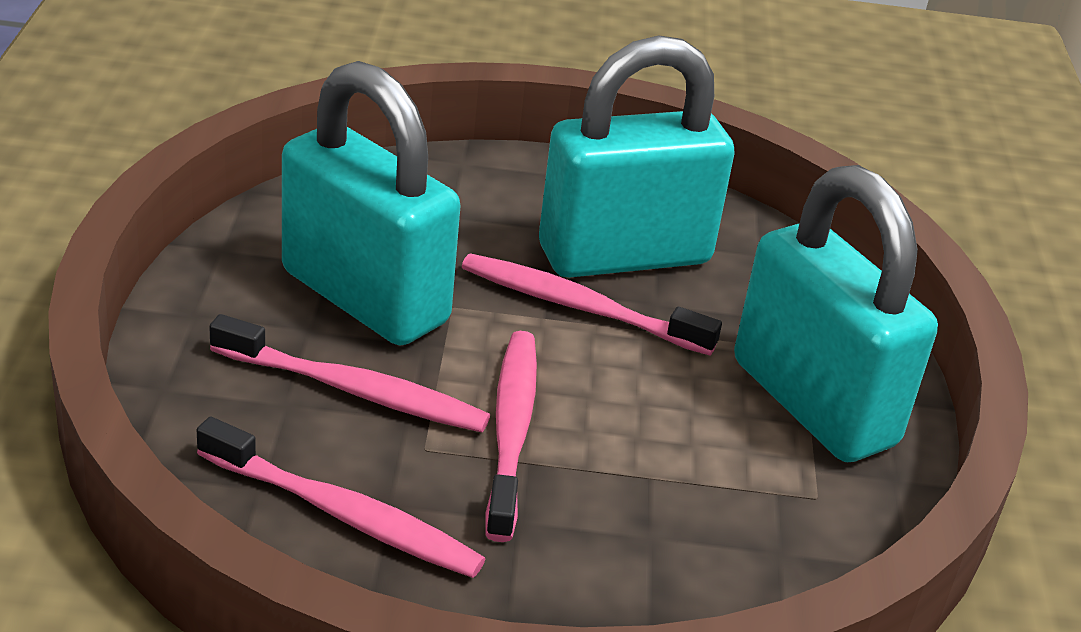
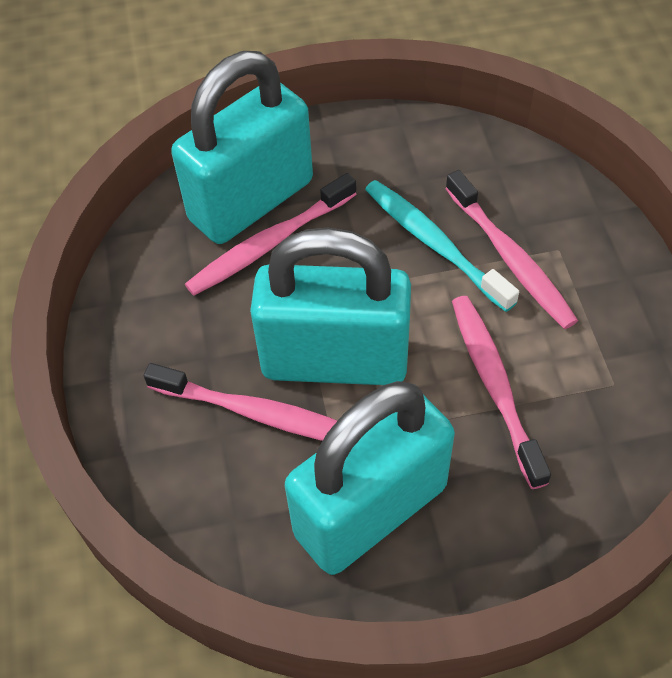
turquoise toothbrush: 0 -> 1

